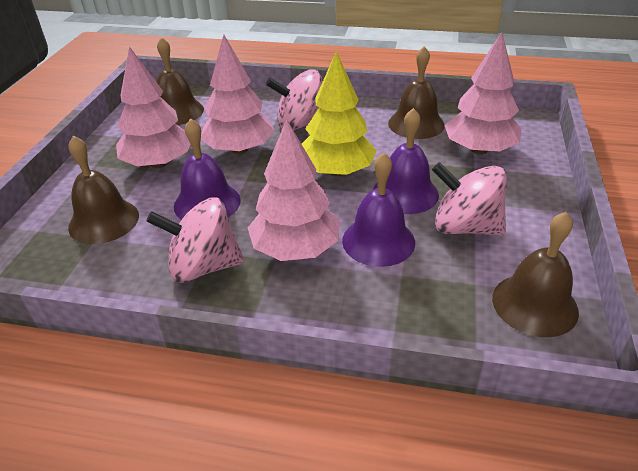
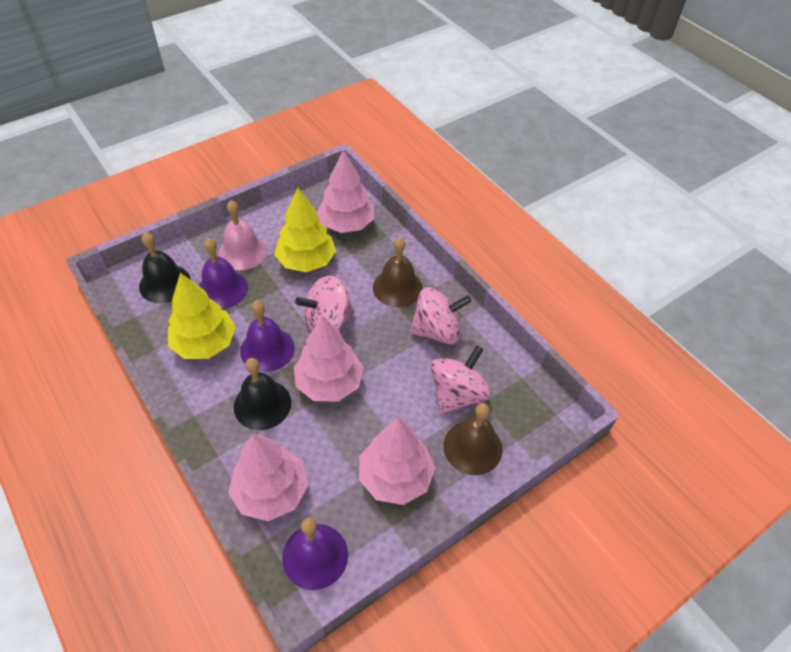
black bell: 0 -> 2
brown bell: 4 -> 2
pink bell: 0 -> 1
yellow tree: 1 -> 2

